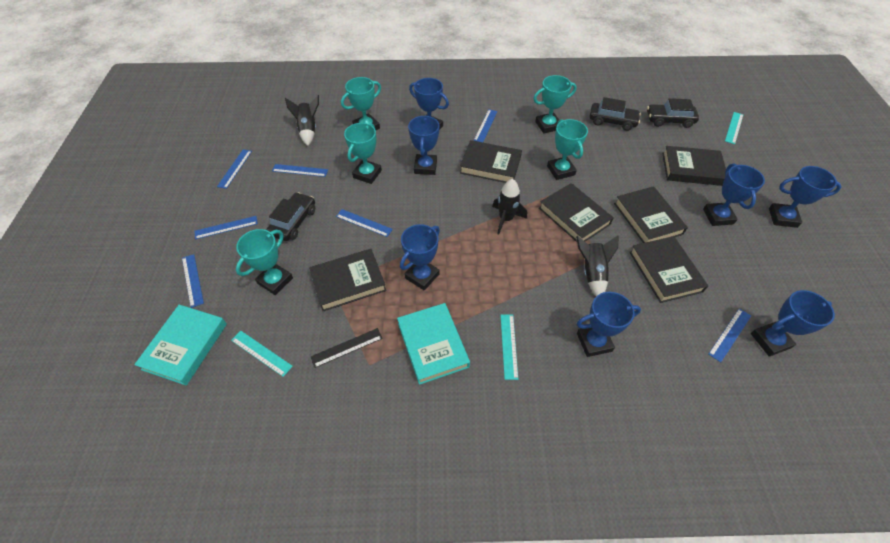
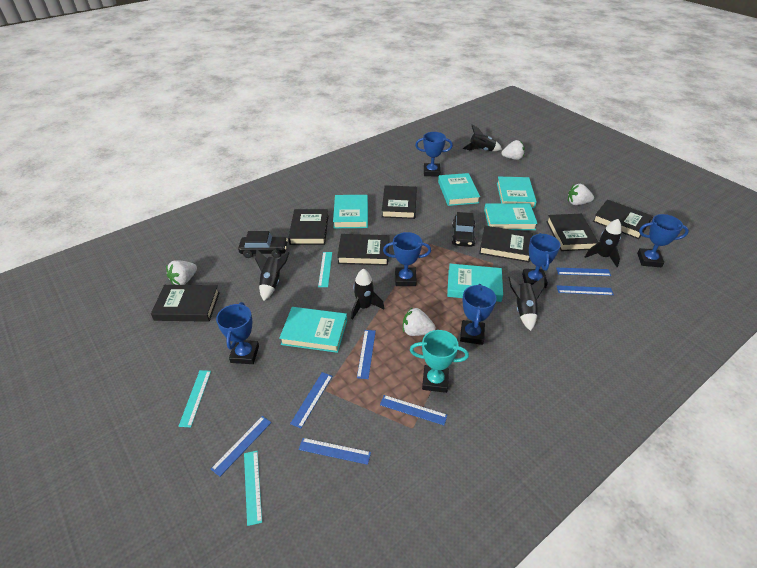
black book: 6 -> 7
black car: 3 -> 2
black rocket: 3 -> 5
black ruler: 1 -> 0
blue trophy: 7 -> 6
turquoise book: 2 -> 6
turquoise trophy: 5 -> 1
white strawberry: 0 -> 4

